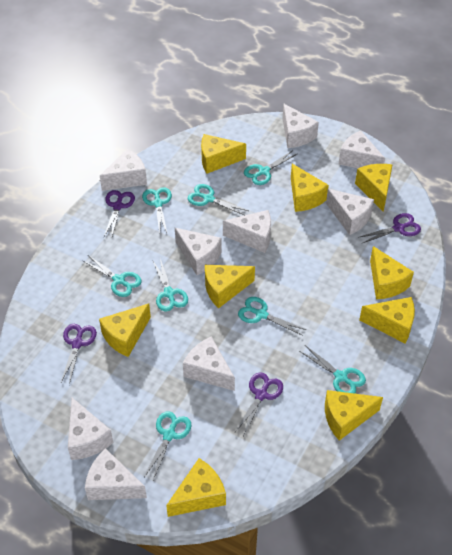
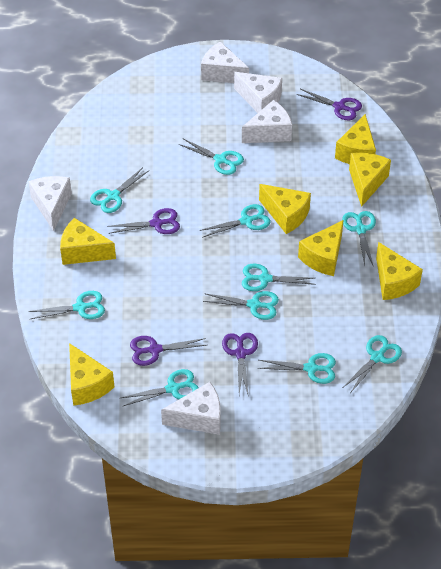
turquoise scissors: 8 -> 10
white cheese: 9 -> 5
yellow cheese: 9 -> 7

